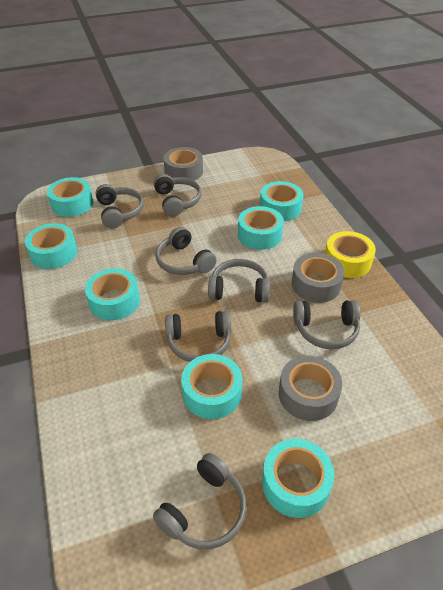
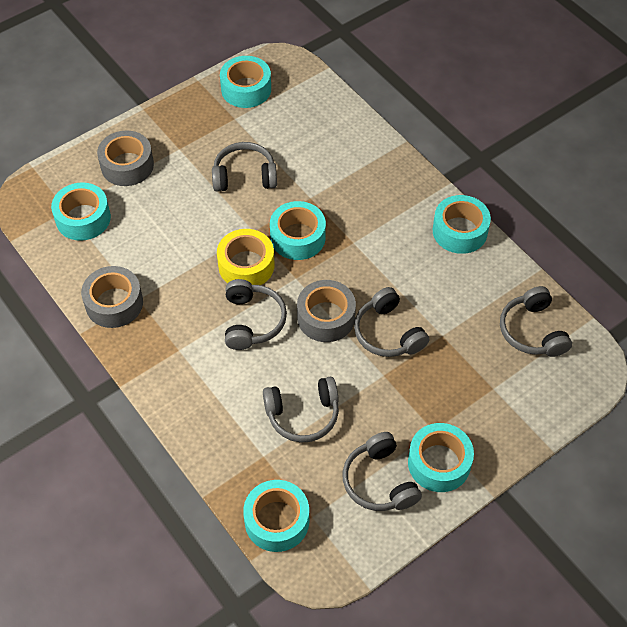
grey headphones: 7 -> 6
turquoise tape: 7 -> 6

